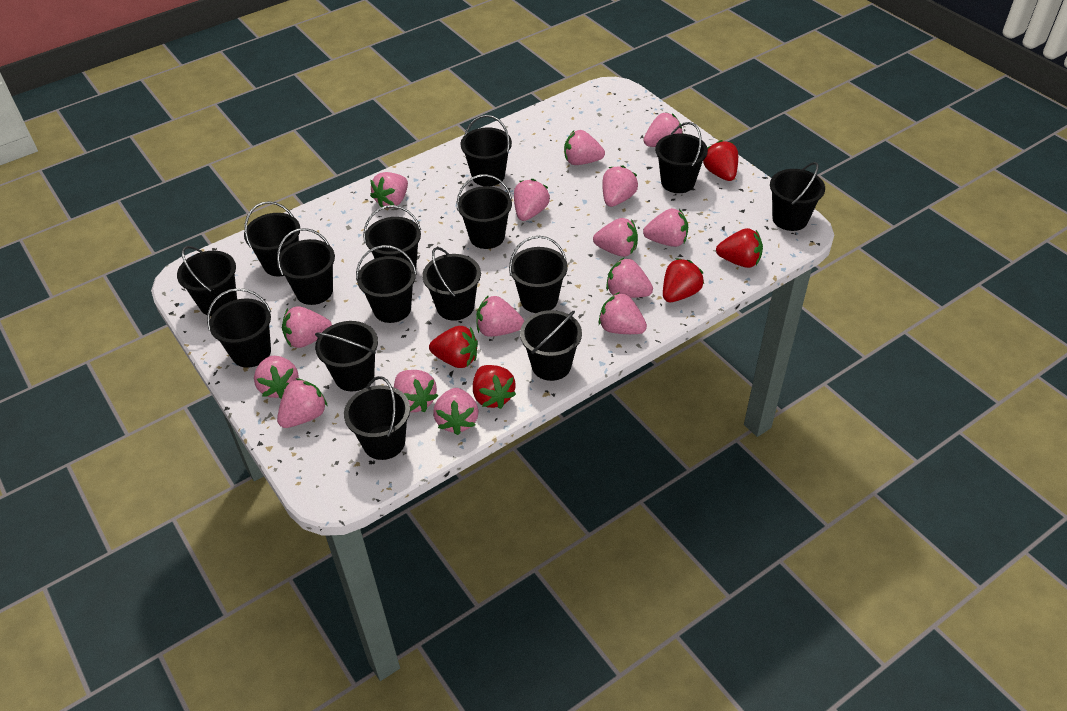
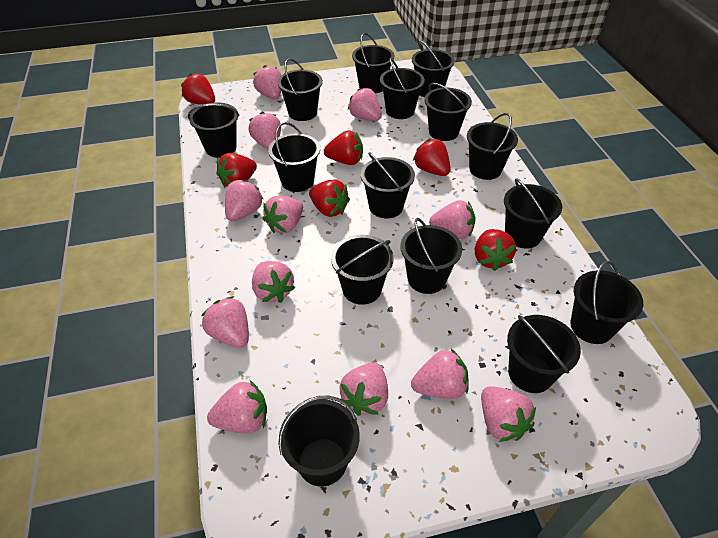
pink strawberry: 15 -> 12
red strawberry: 5 -> 6

